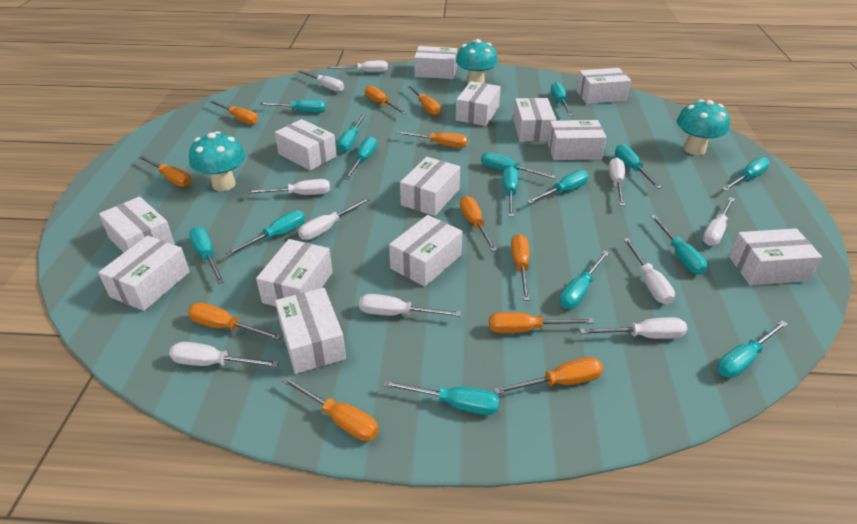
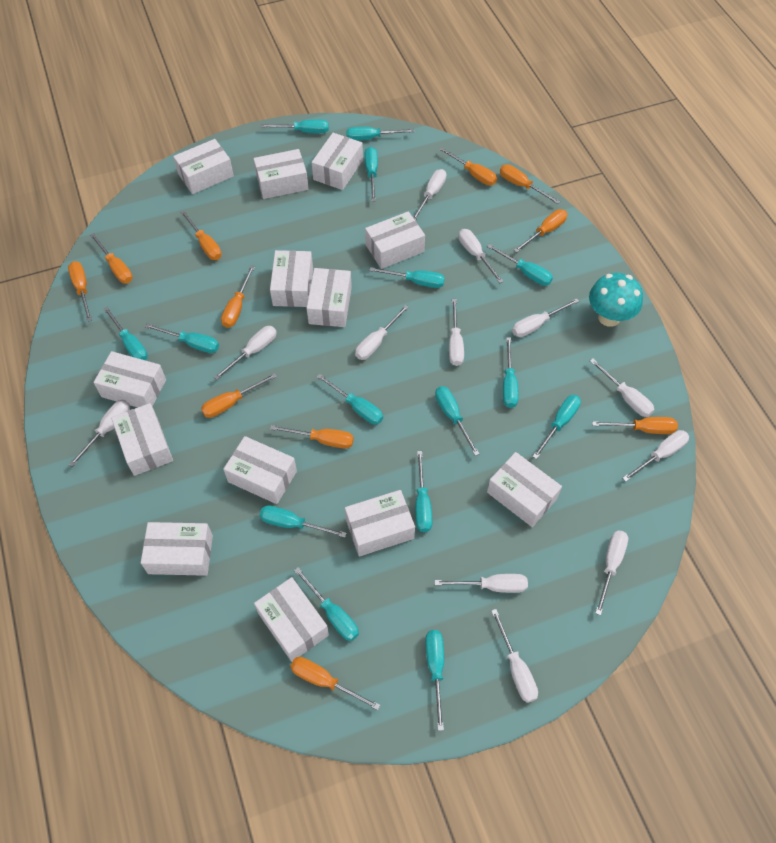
turquoise mushroom: 3 -> 1
white screwdriver: 10 -> 12

